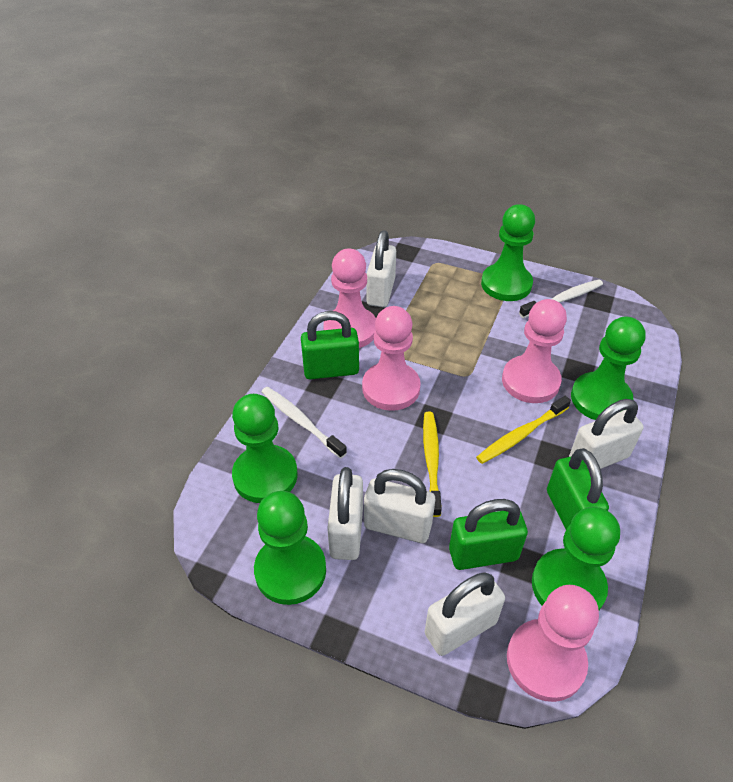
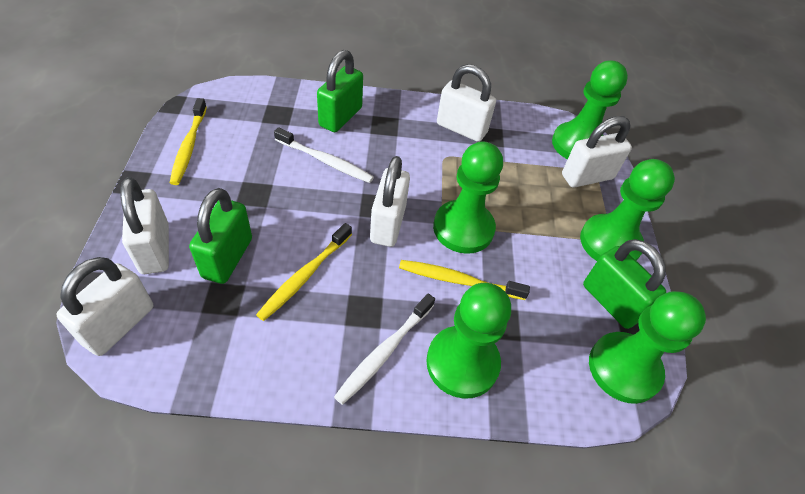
pink pawn: 4 -> 0
yellow toothbrush: 2 -> 3

